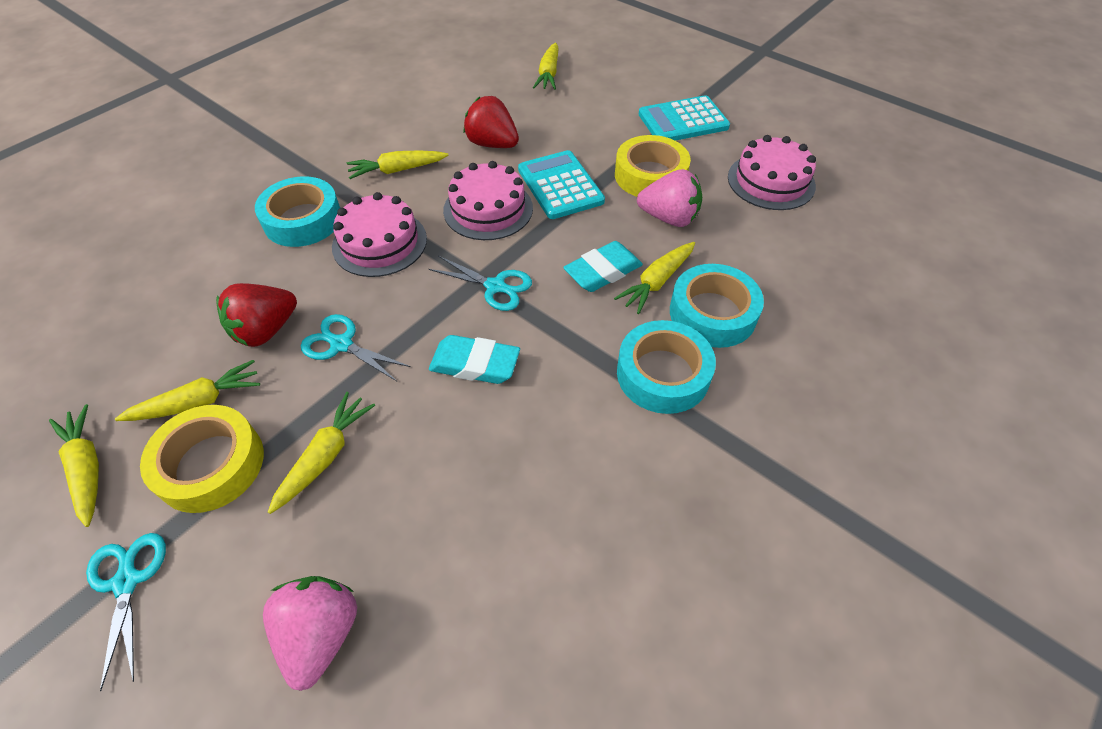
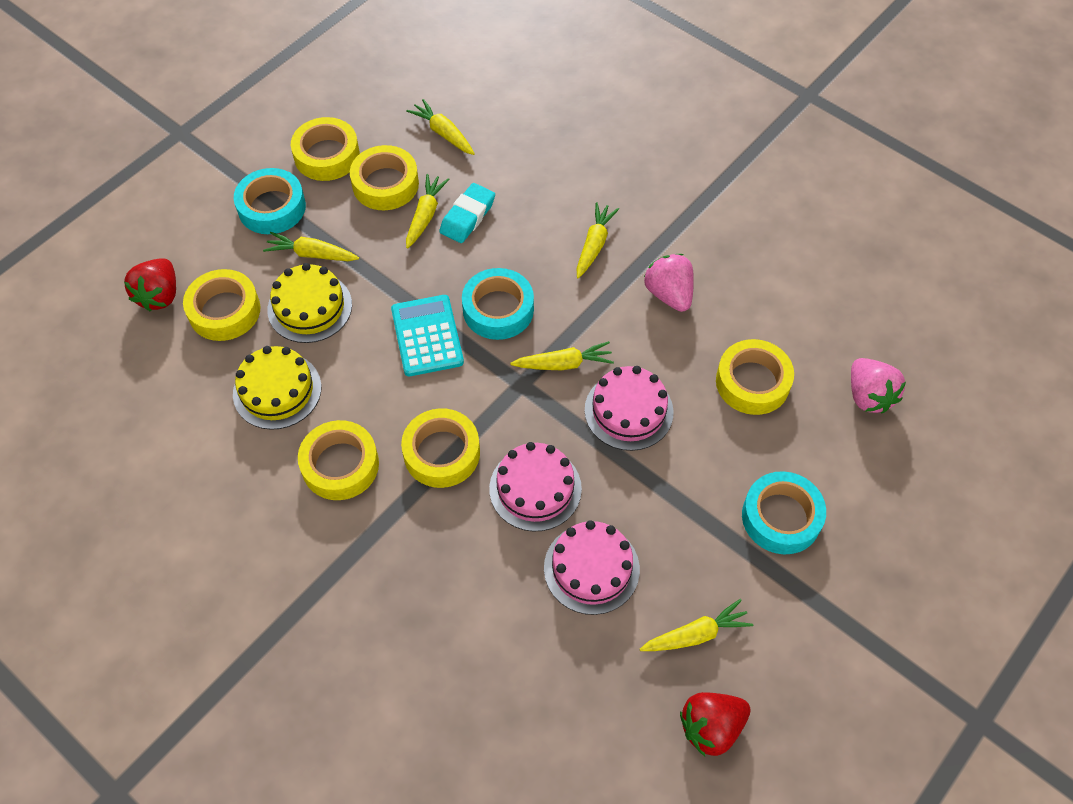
turquoise calculator: 2 -> 1
turquoise eraser: 2 -> 1
turquoise scissors: 3 -> 0
yellow cake: 0 -> 2
yellow tape: 2 -> 6

